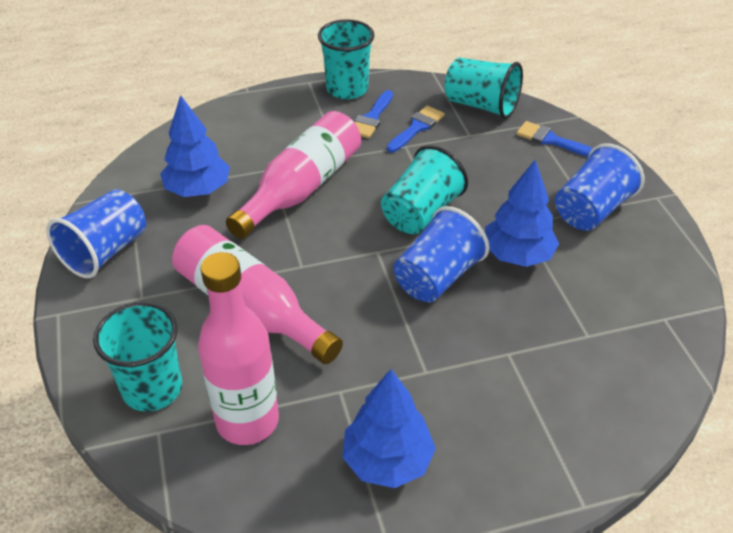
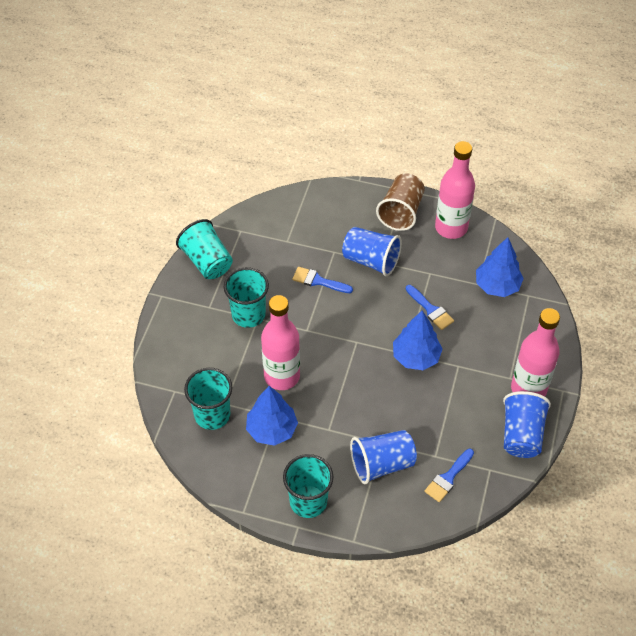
brown cup: 0 -> 1

